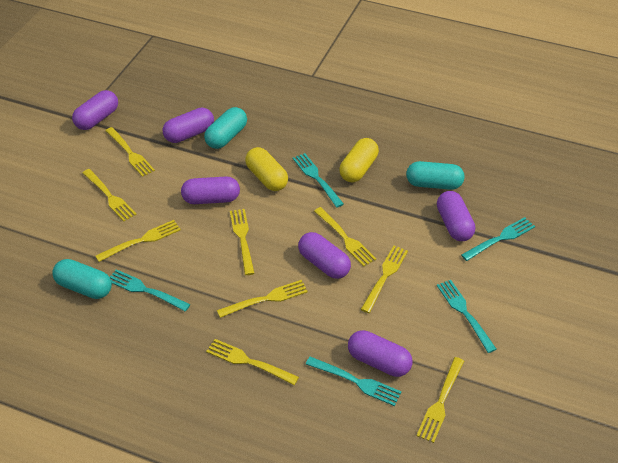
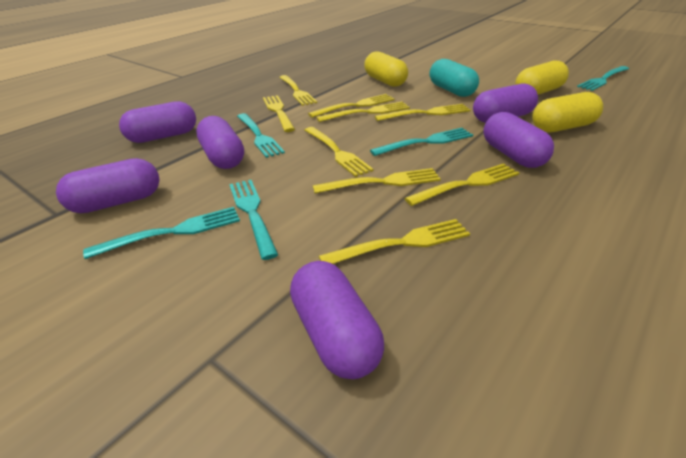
turquoise capsule: 3 -> 1
yellow capsule: 2 -> 3

